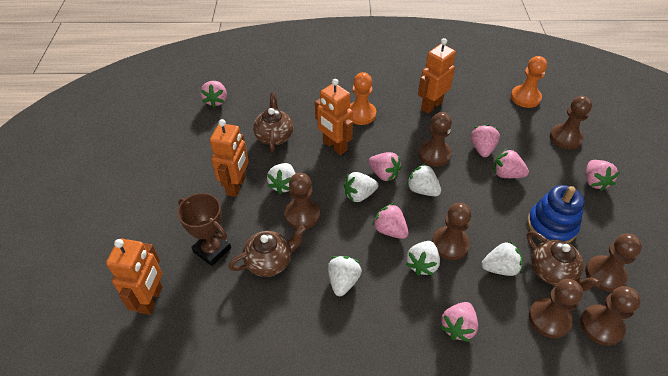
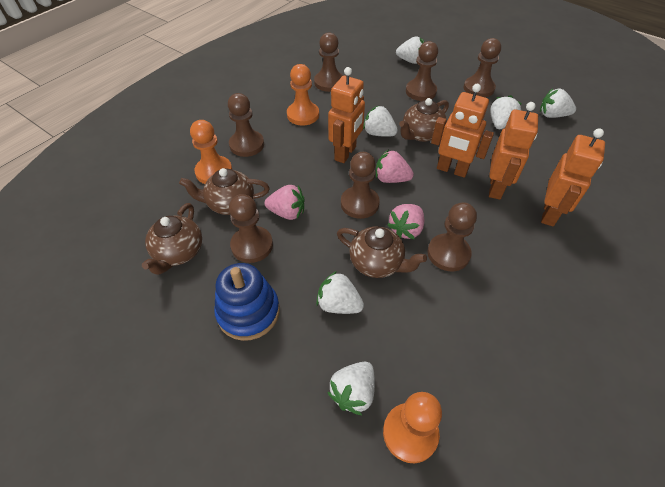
brown teapot: 3 -> 4
brown trophy: 1 -> 0
orange pawn: 2 -> 3
pink strawberry: 7 -> 3

